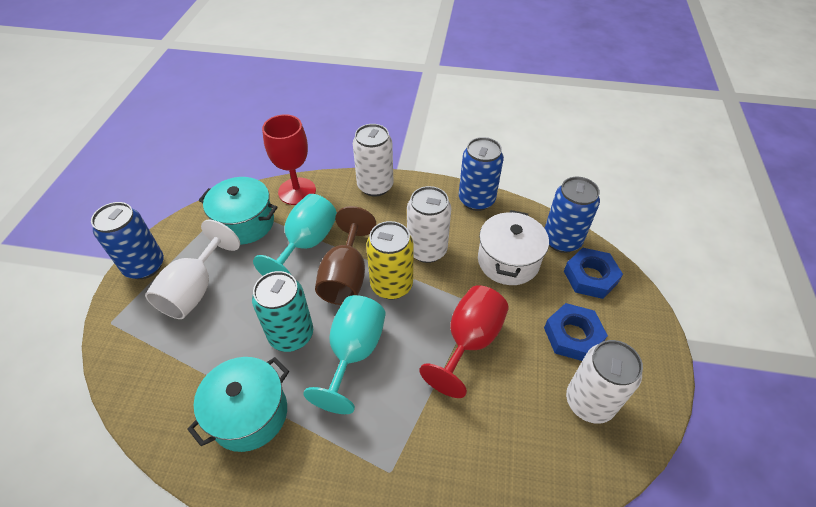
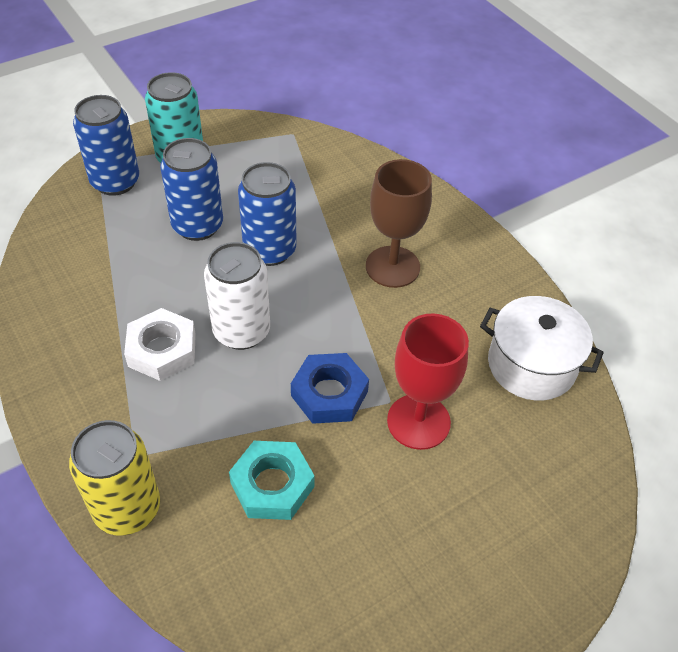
blue nut: 2 -> 1
red goblet: 2 -> 1
turquoise goblet: 2 -> 0
turquoise nut: 0 -> 1
turquoise pot: 2 -> 0
white can: 3 -> 1
white goblet: 1 -> 0
white nut: 0 -> 1

